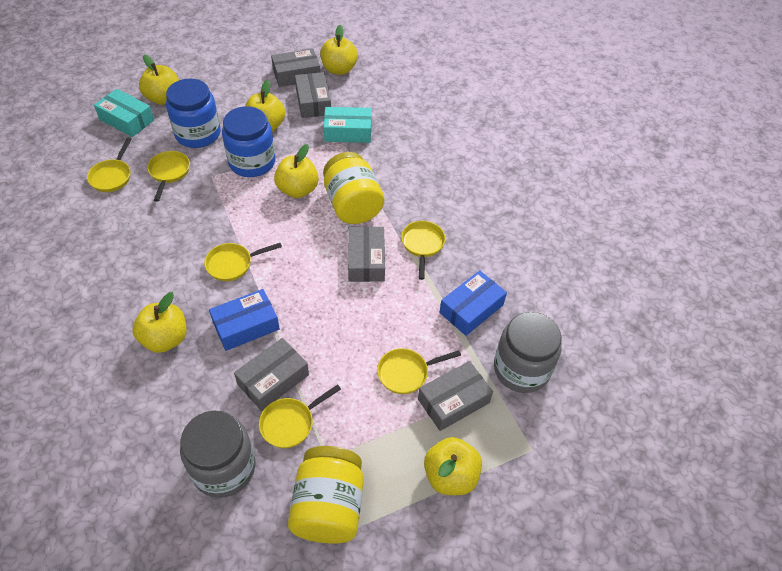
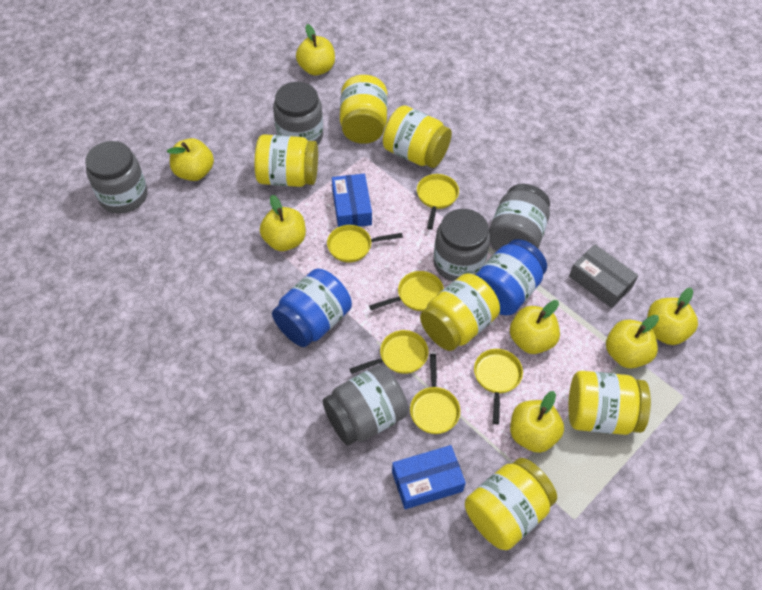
grey box: 5 -> 1
grey jar: 2 -> 5
turquoise box: 2 -> 0
yellow apple: 6 -> 7
yellow jar: 2 -> 6

